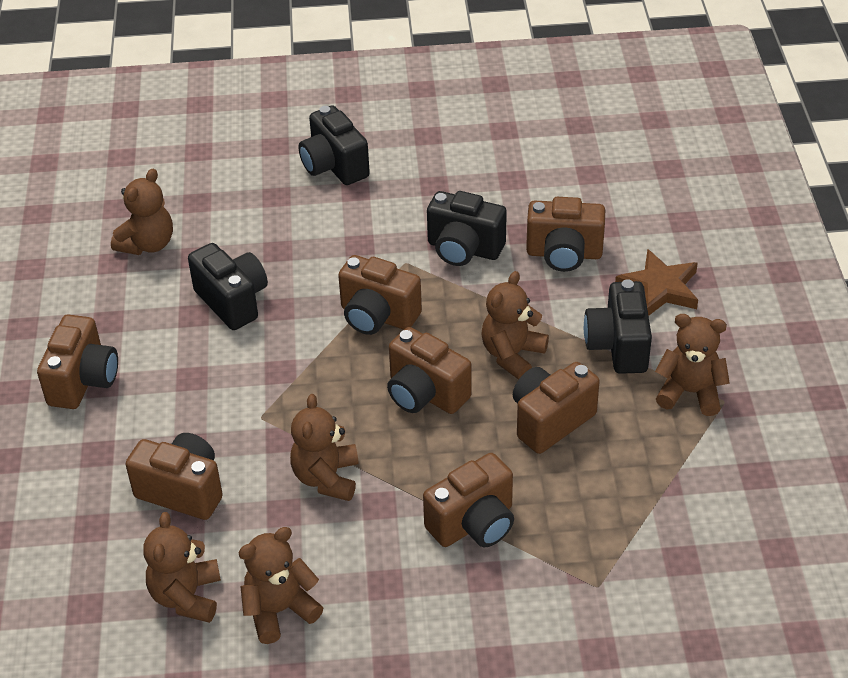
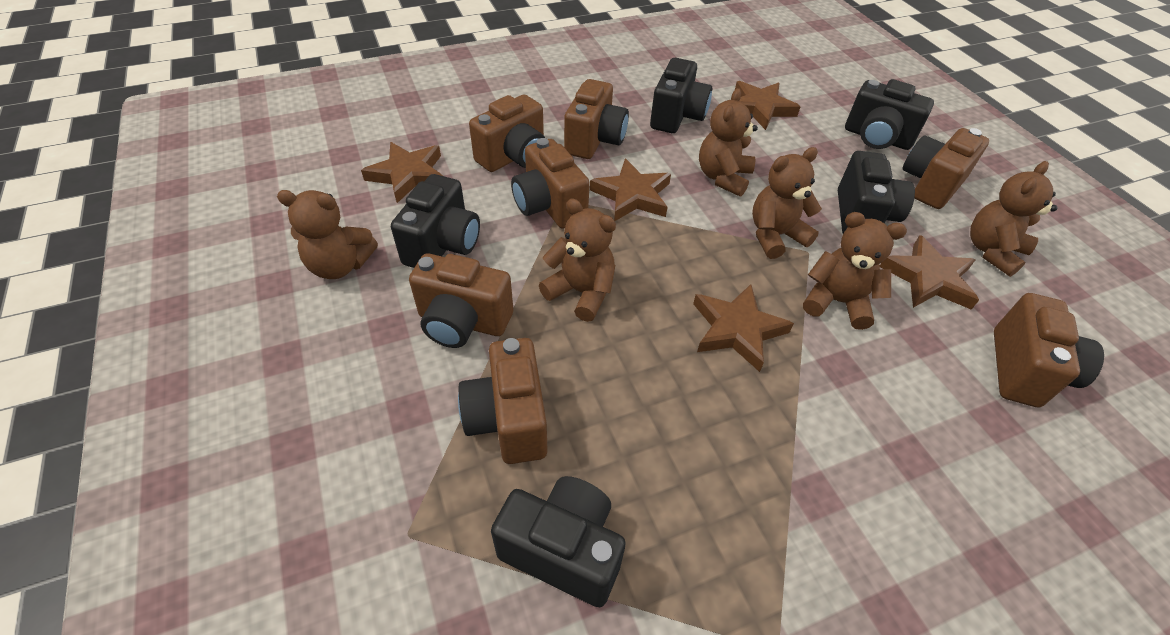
black camera: 4 -> 5
brown star: 1 -> 5

